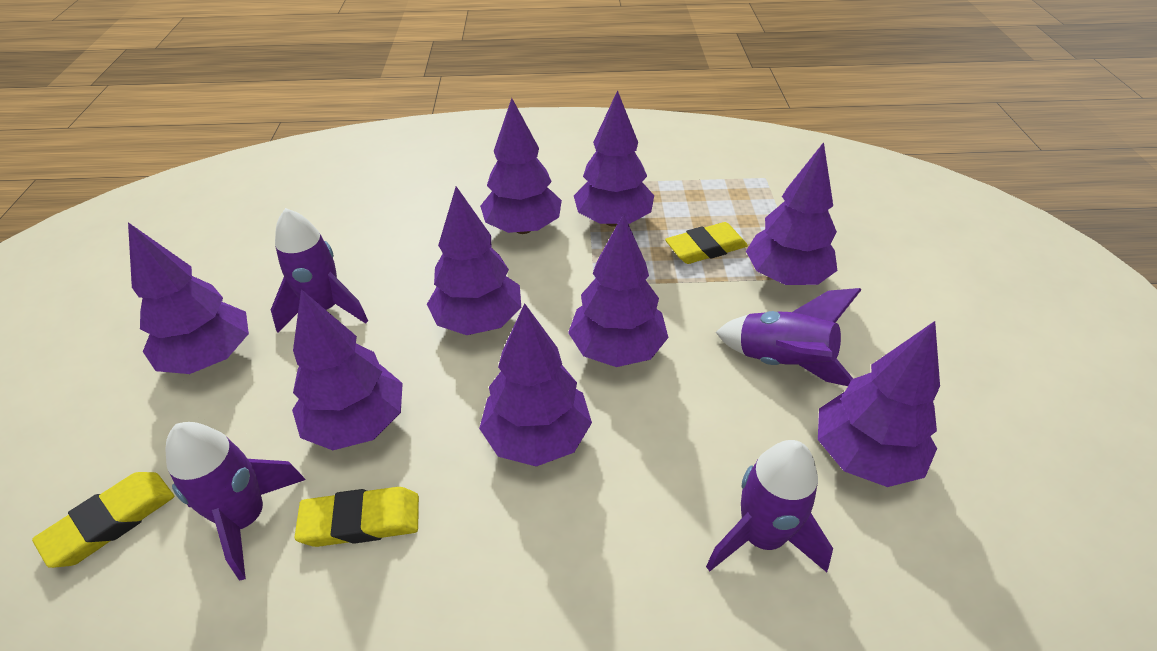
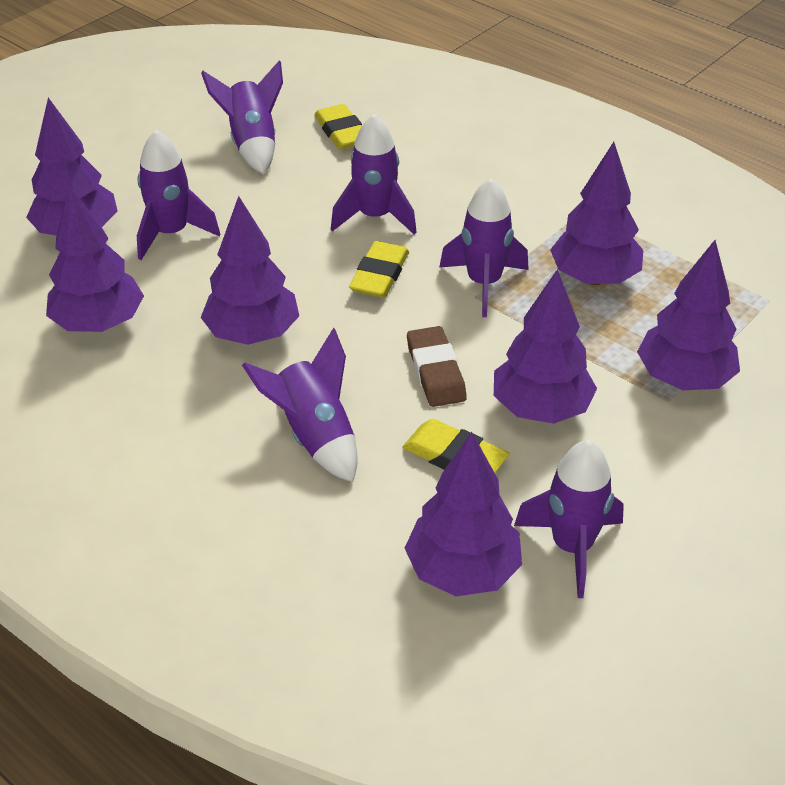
brown eraser: 0 -> 1
purple rocket: 4 -> 6
purple tree: 9 -> 7

